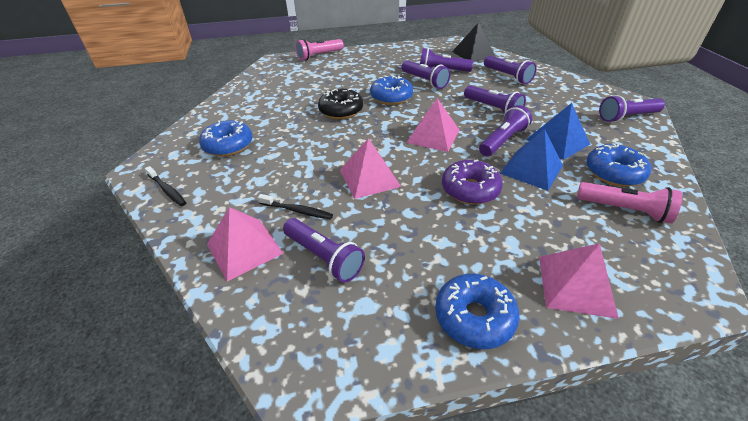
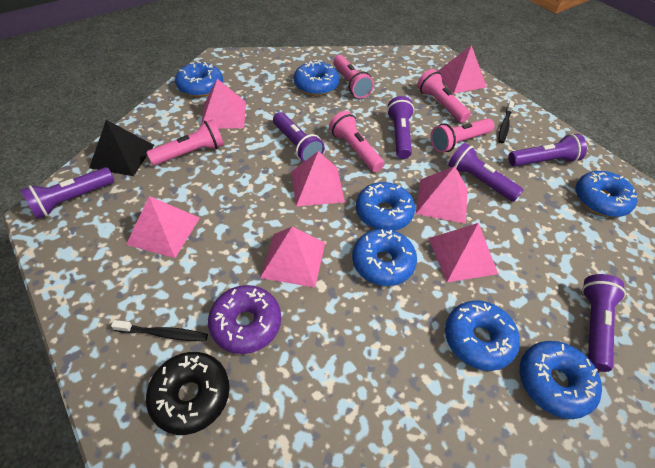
blue donut: 4 -> 7
blue pyramid: 2 -> 0
pink flashlight: 2 -> 5
pink pyramid: 4 -> 7
purple flashlight: 7 -> 6

